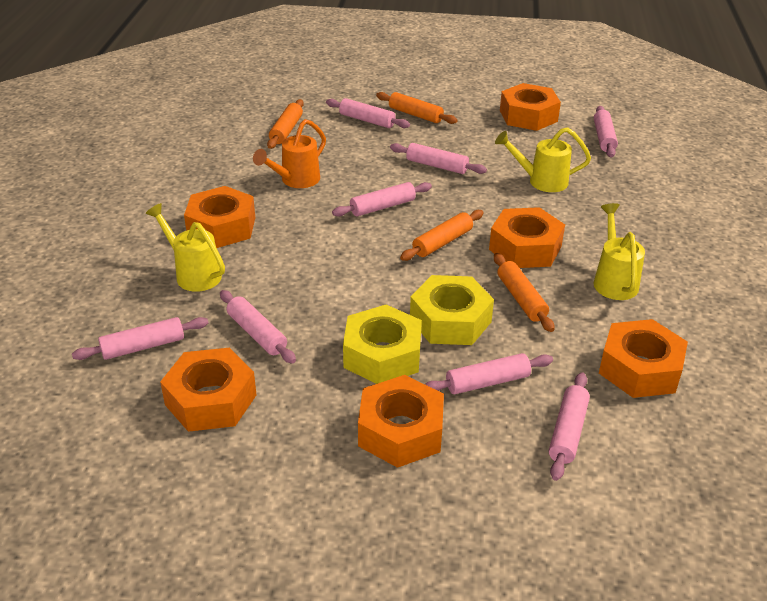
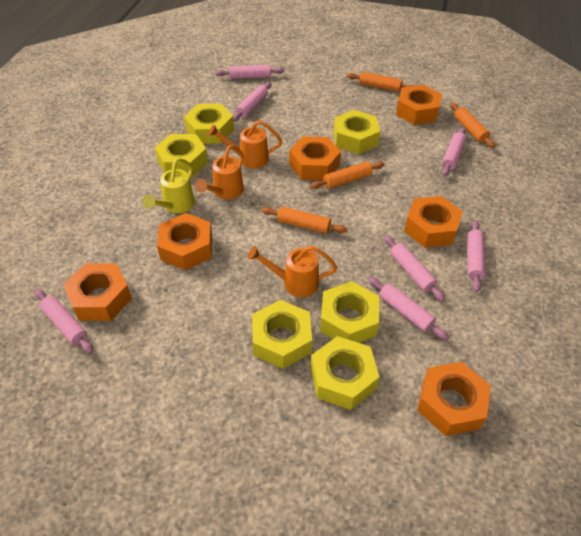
orange watering can: 1 -> 3
pink rolling pin: 8 -> 7
yellow nut: 2 -> 6
yellow watering can: 3 -> 1

